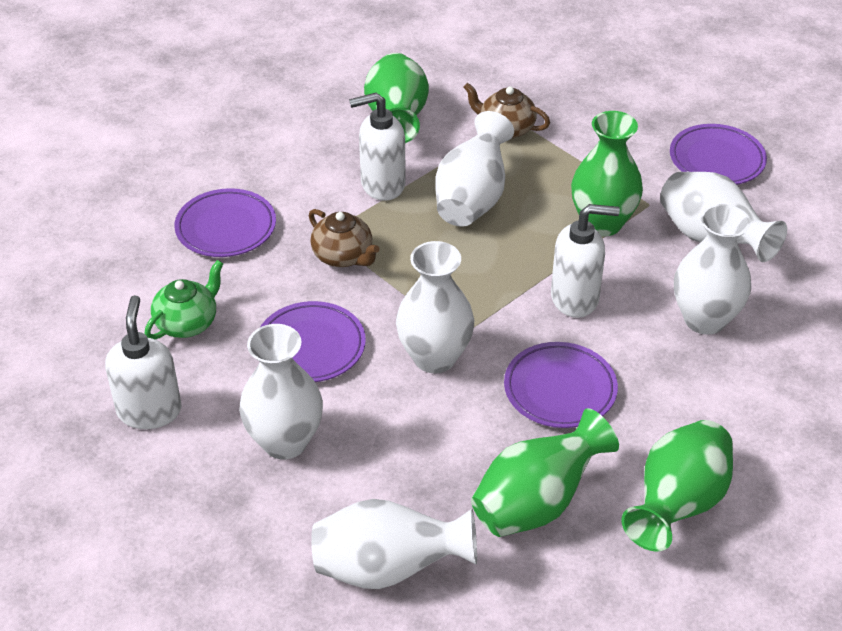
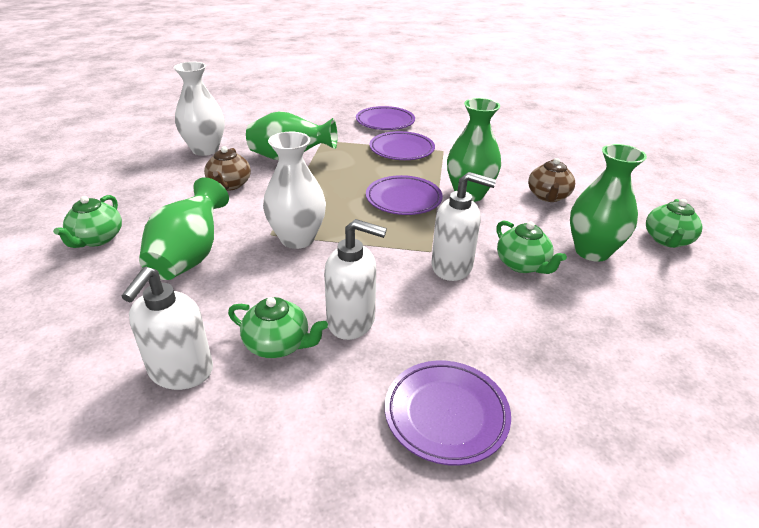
green teapot: 1 -> 4
white vase: 6 -> 2

